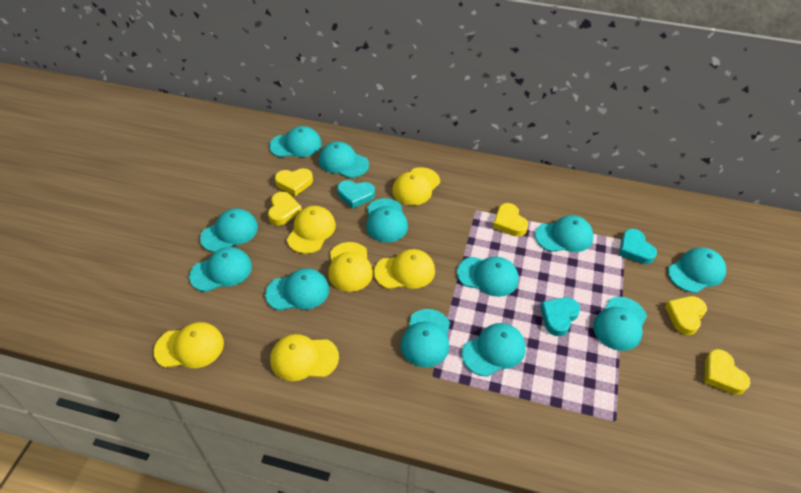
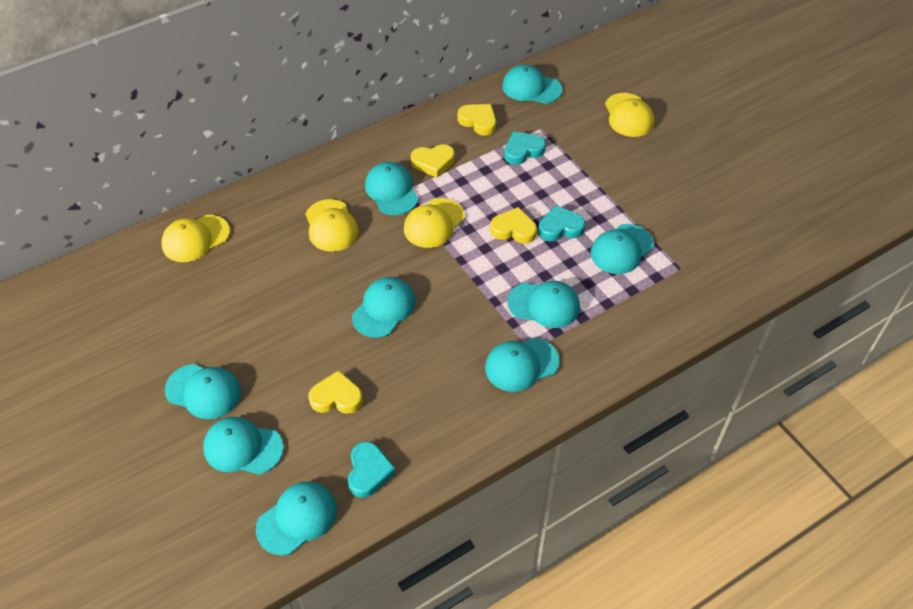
turquoise cap: 12 -> 9
yellow cap: 6 -> 4
yellow heart: 5 -> 4

